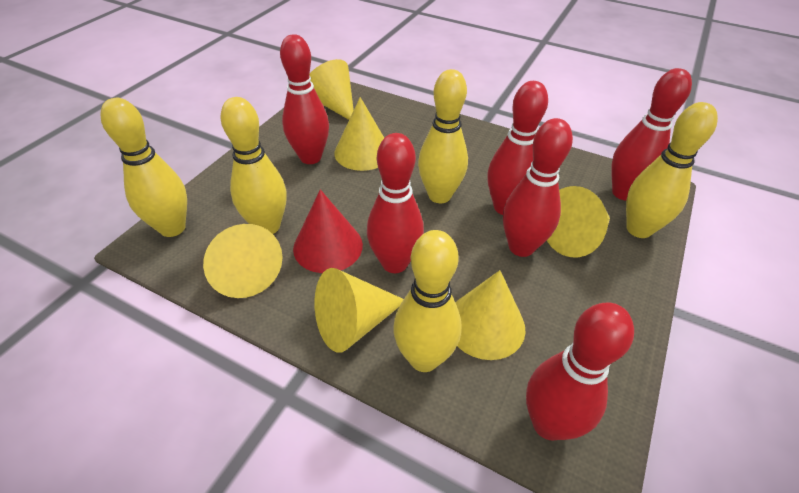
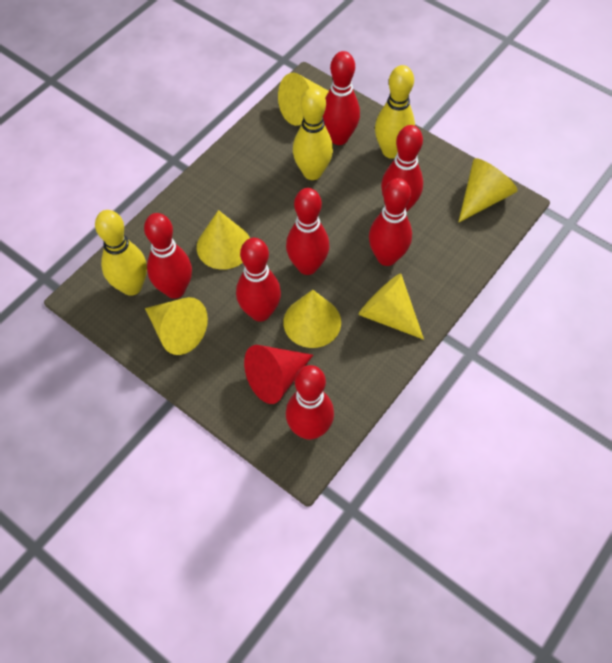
red bowling pin: 6 -> 7
yellow bowling pin: 5 -> 3

